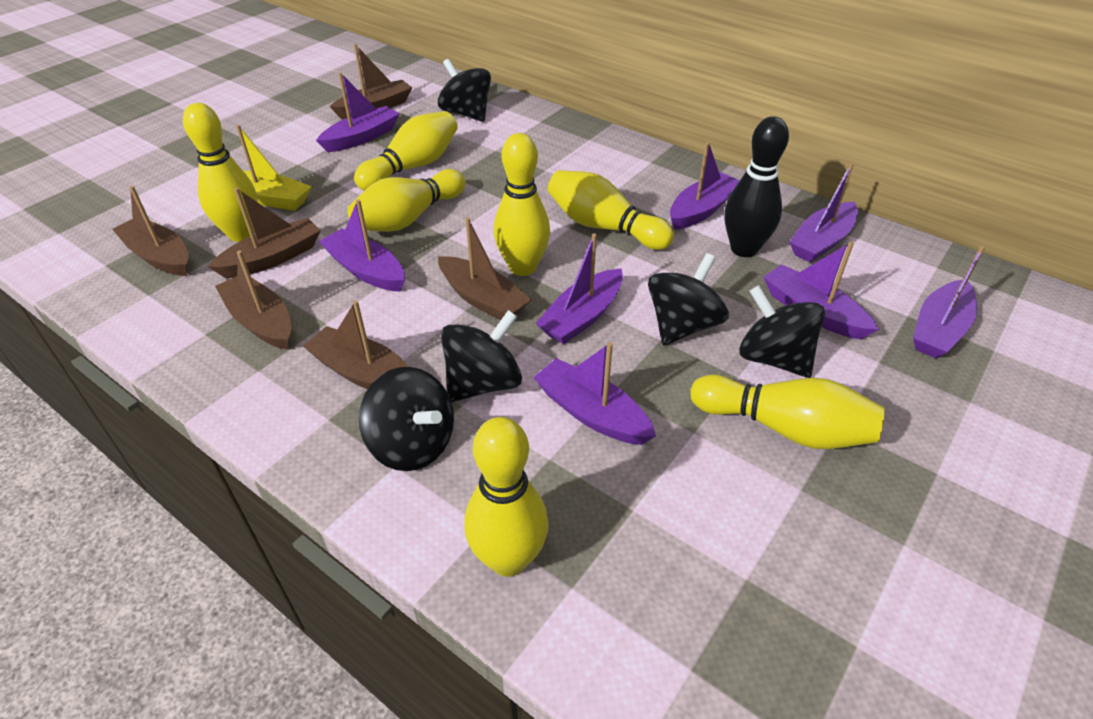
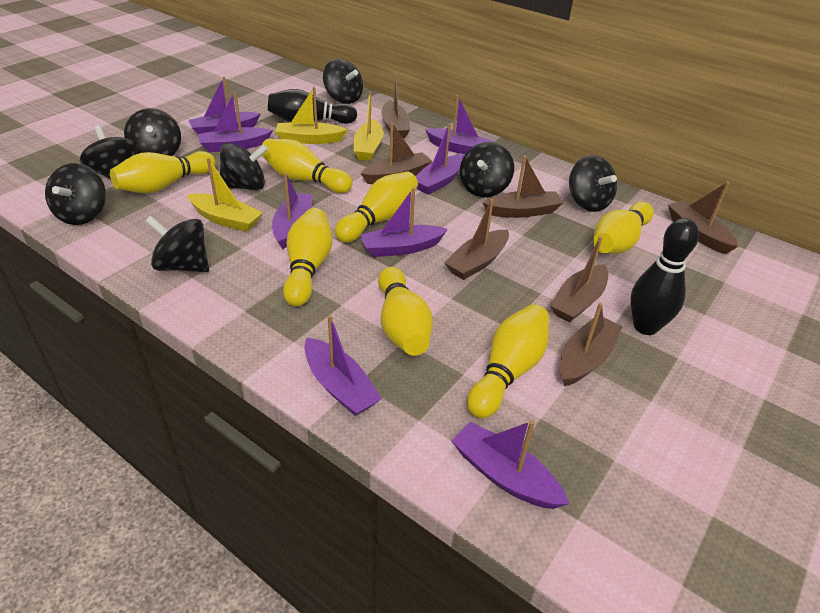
black bowling pin: 1 -> 2
black spinning top: 5 -> 8
brown boat: 6 -> 7
yellow boat: 1 -> 3

